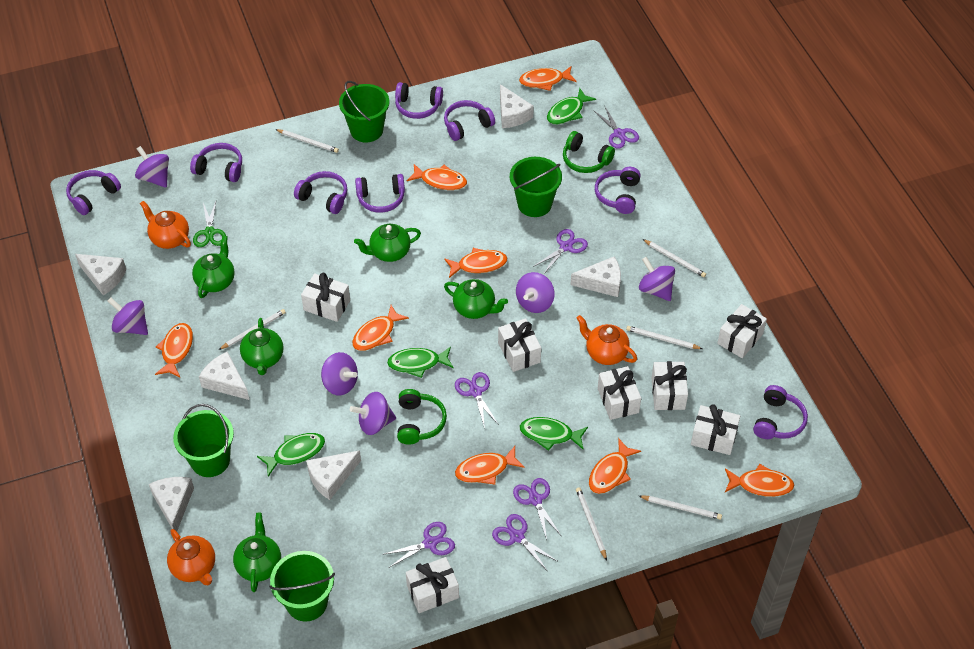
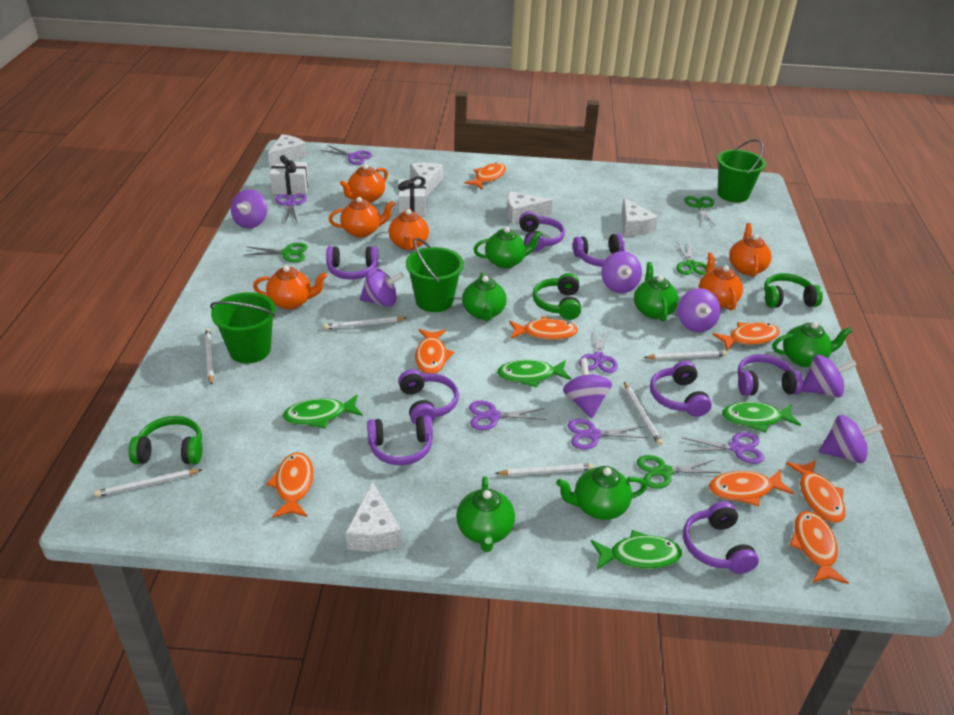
green bucket: 4 -> 3
green headphones: 2 -> 3
green scissors: 1 -> 4
green teapot: 5 -> 6
orange teapot: 3 -> 6
purple spinning top: 6 -> 7
white cheese: 6 -> 5
white gift: 7 -> 2

